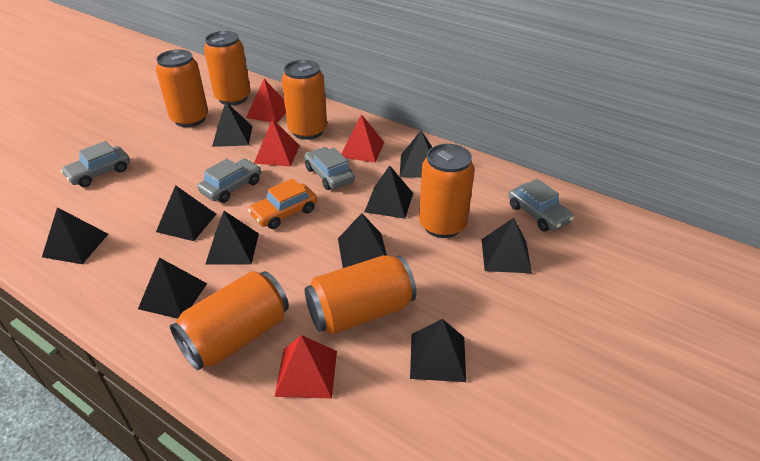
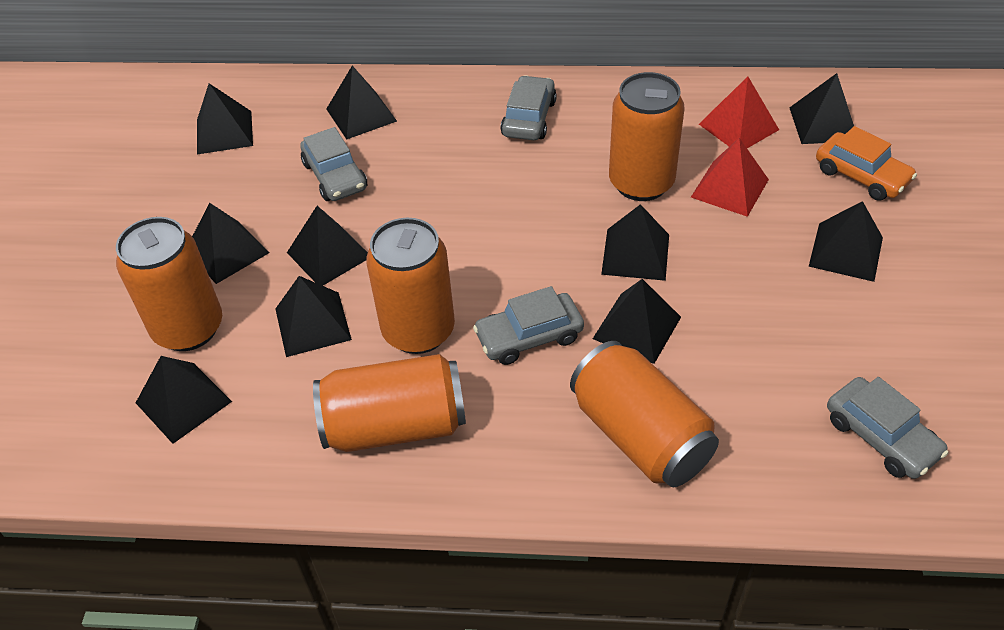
orange can: 6 -> 5
red pyramid: 4 -> 2

